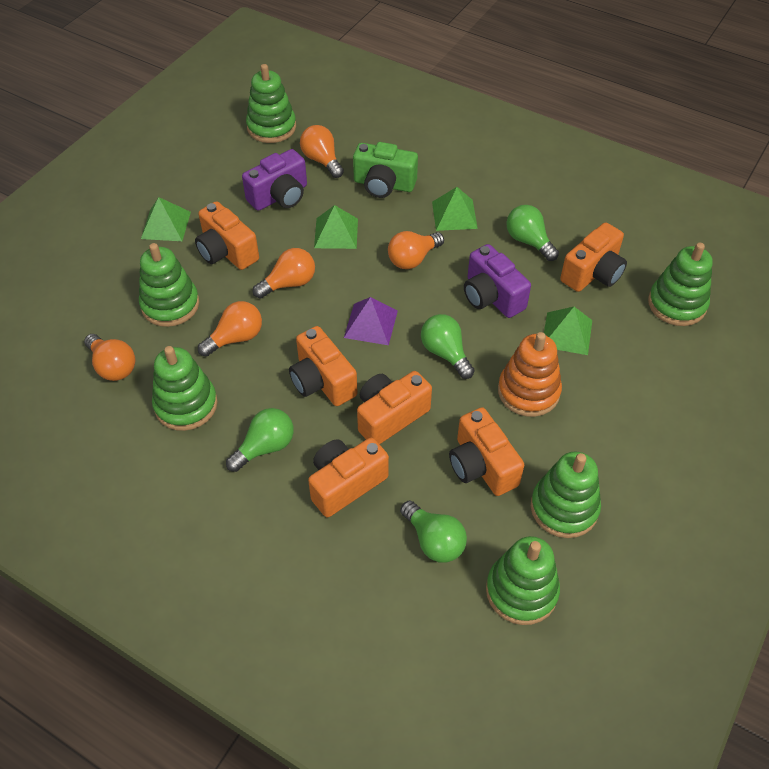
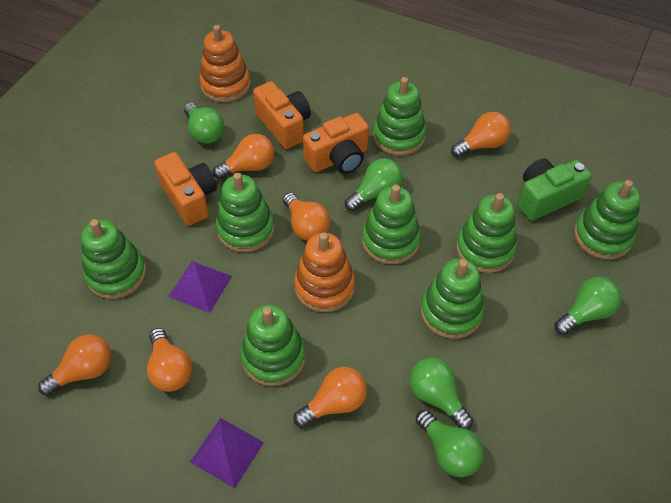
green light bulb: 4 -> 5
green pyramid: 4 -> 0
green stacking toy: 6 -> 8
orange camera: 6 -> 3
orange light bulb: 5 -> 6
orange stacking toy: 1 -> 2
purple camera: 2 -> 0
purple pyramid: 1 -> 2

